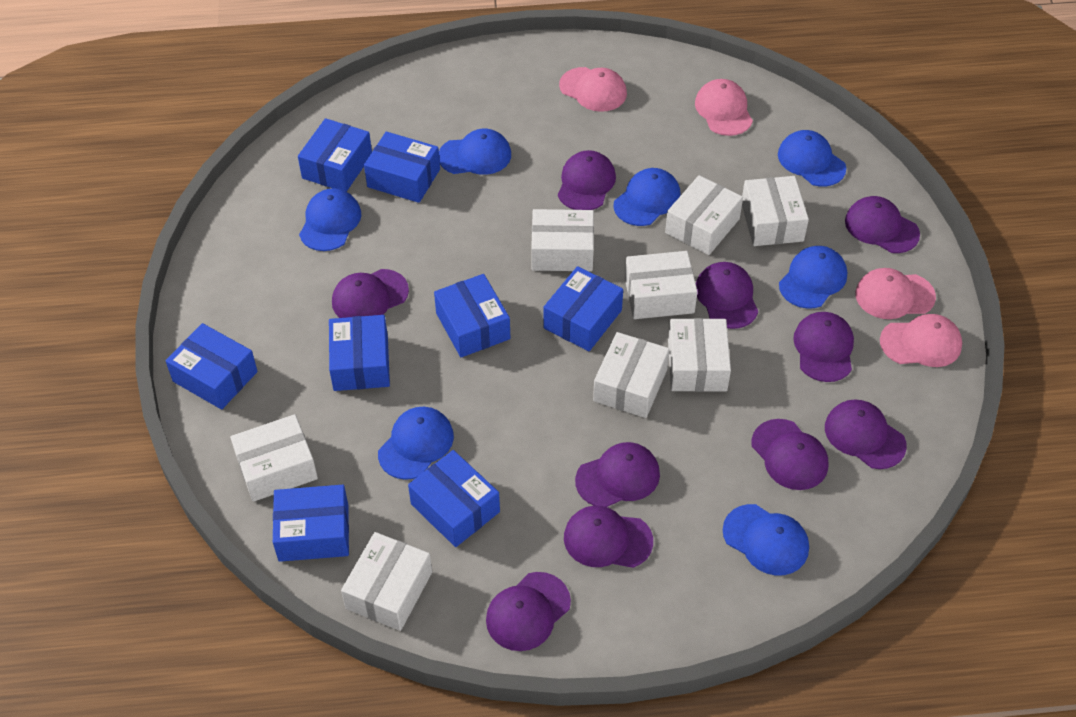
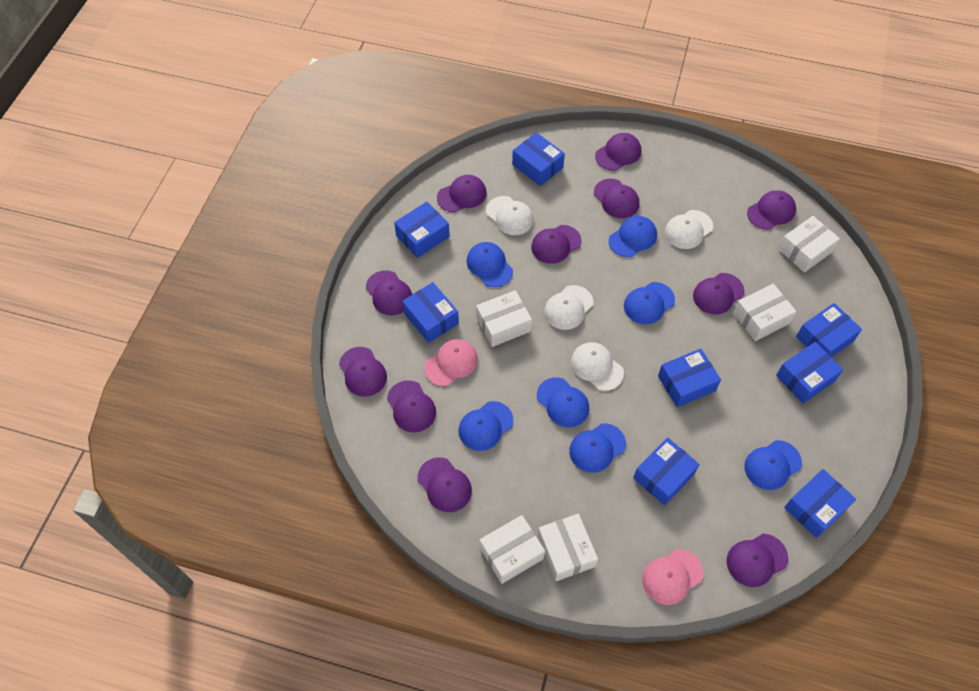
pink cap: 4 -> 2
purple cap: 10 -> 11
white box: 8 -> 5
white cap: 0 -> 4

